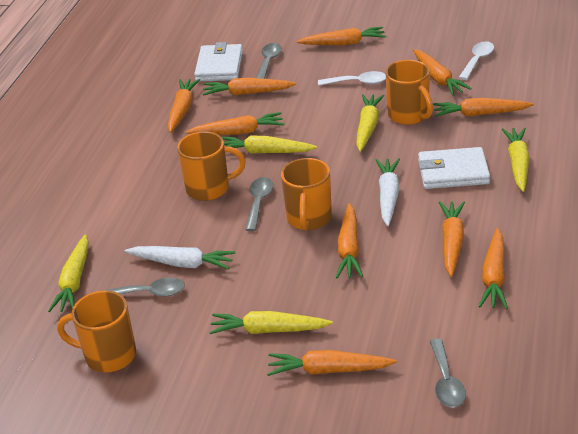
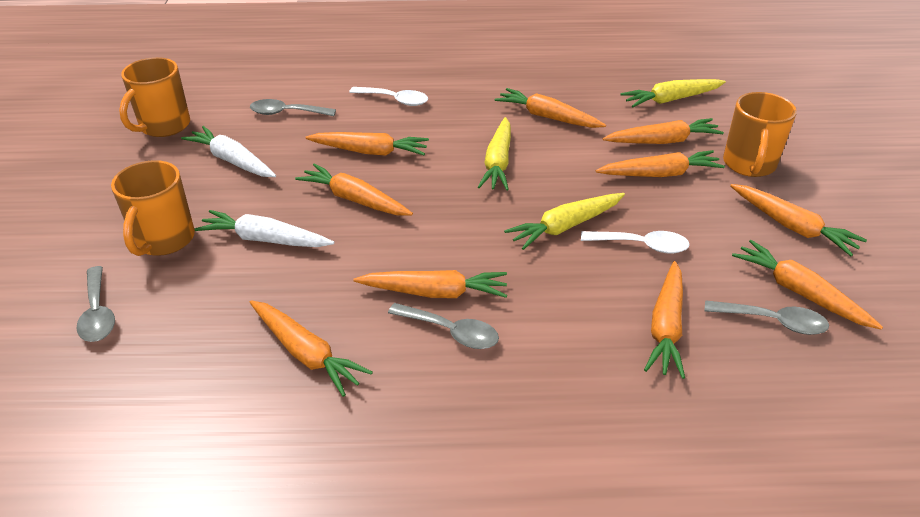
orange mug: 4 -> 3
white wallet: 2 -> 0
yellow carrot: 5 -> 3

